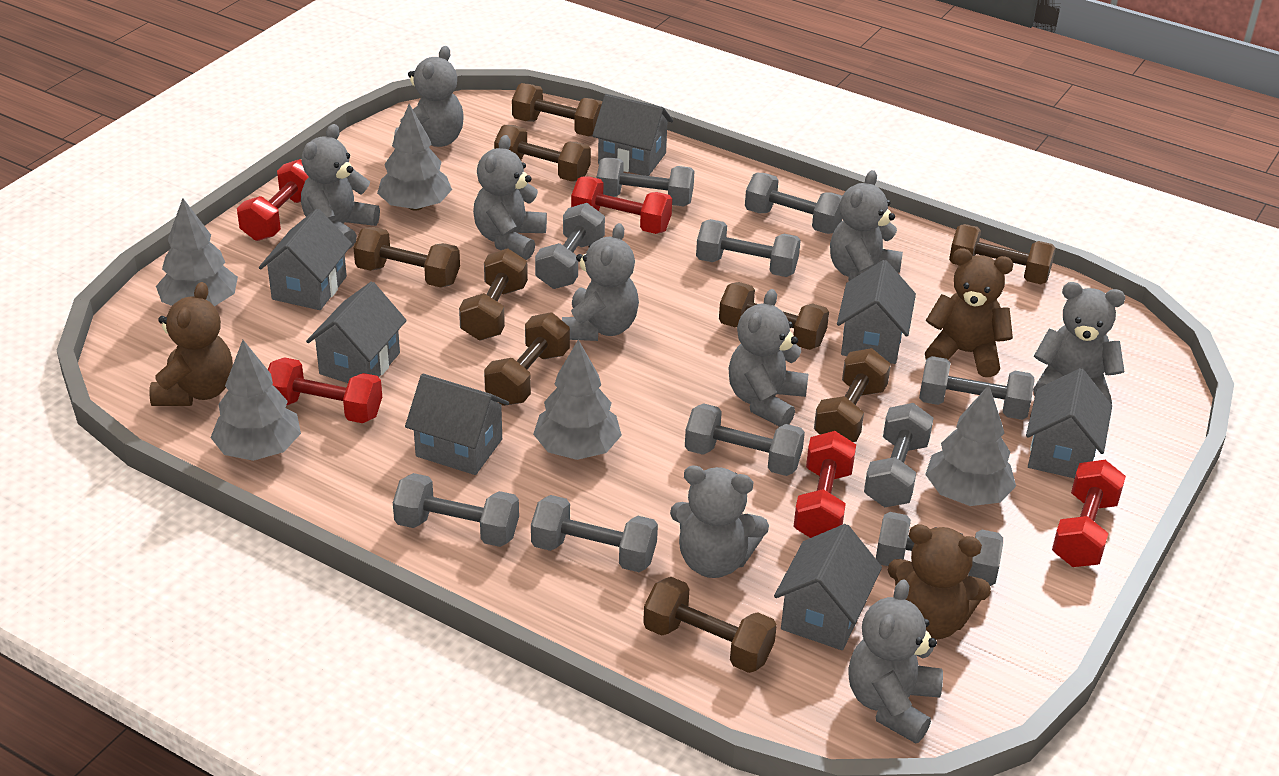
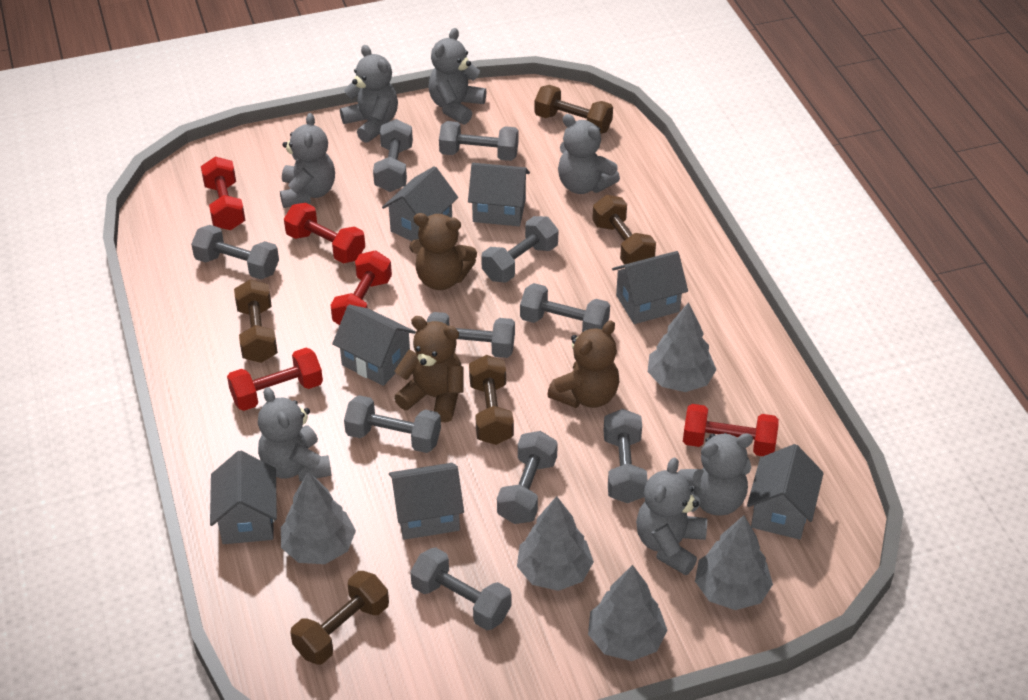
brown dumbbell: 9 -> 5
grey teddy bear: 9 -> 7

